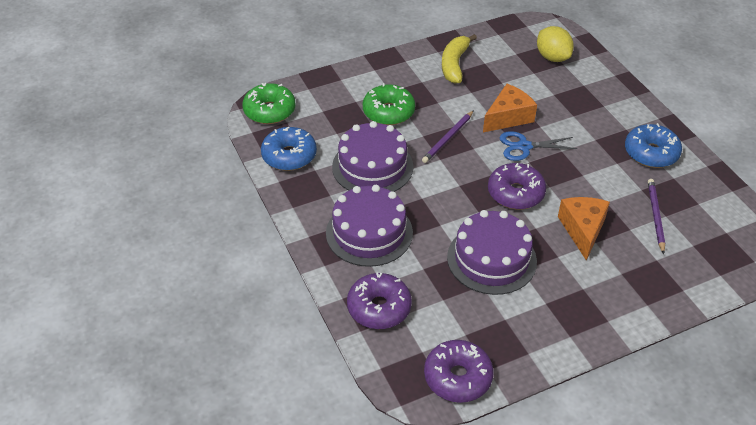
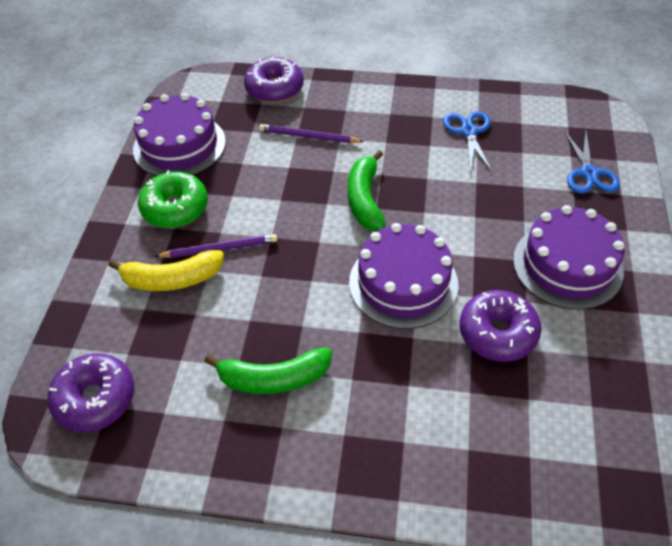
blue donut: 2 -> 0
blue scissors: 1 -> 2
green banana: 0 -> 2
green donut: 2 -> 1
orange cheese: 2 -> 0
yellow lemon: 1 -> 0

